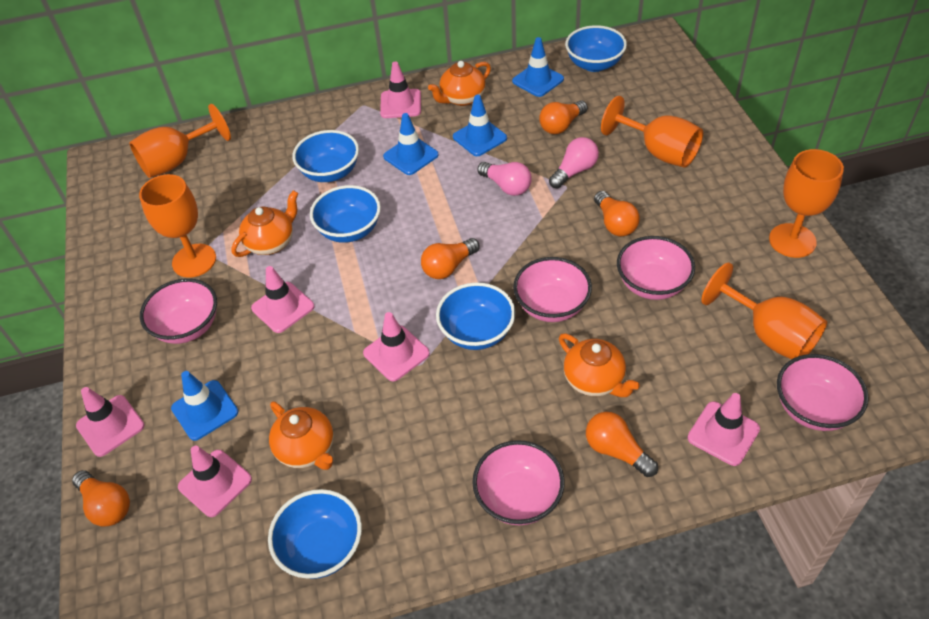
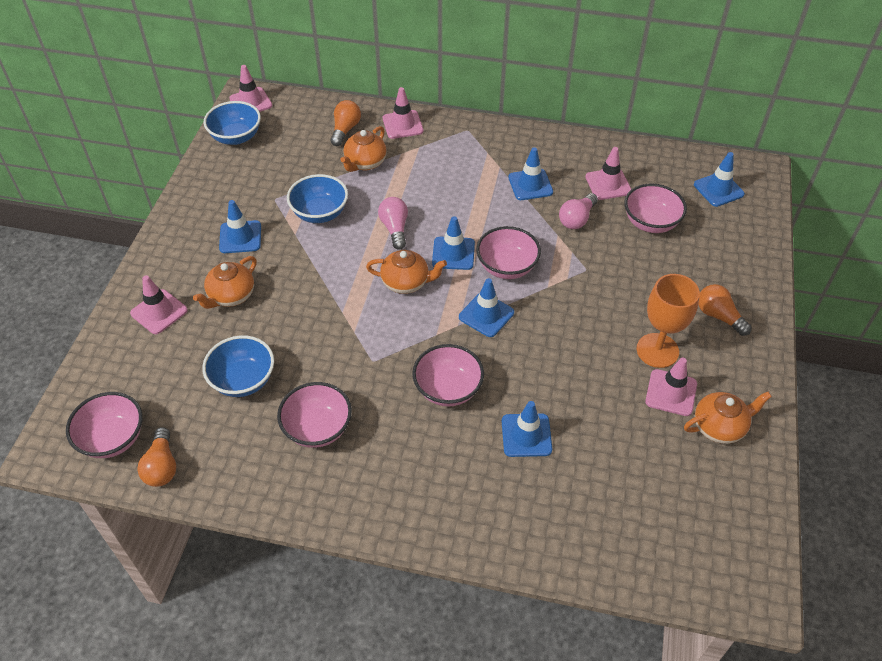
blue bowl: 5 -> 3
blue traffic cone: 4 -> 6
orange goblet: 5 -> 1
orange light bulb: 5 -> 3
pink traffic cone: 6 -> 5

